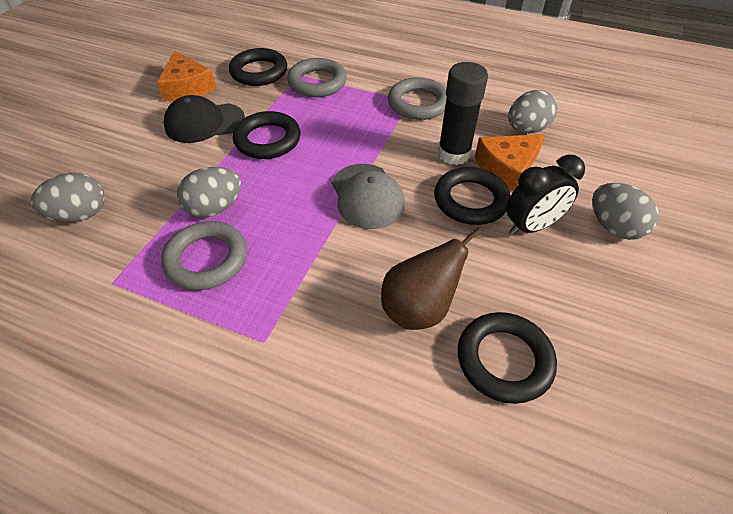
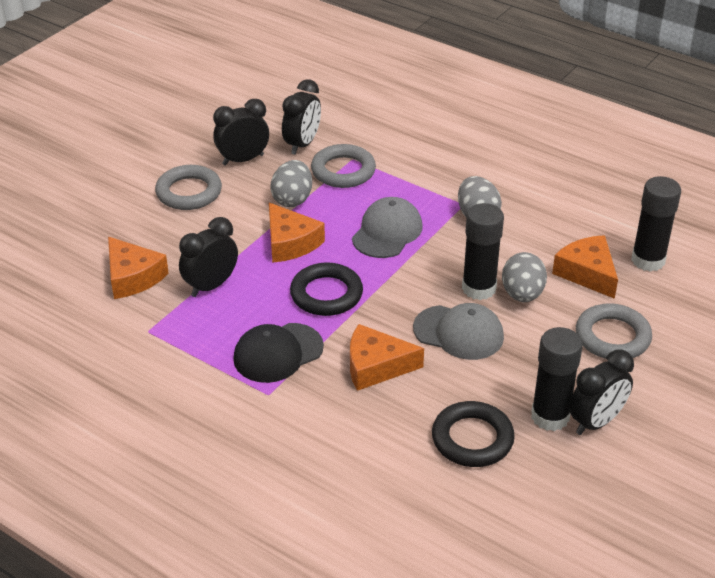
black clock: 1 -> 4
black glue stick: 1 -> 3
black ring: 4 -> 2
brown pear: 1 -> 0
grey cap: 1 -> 2
grey egg: 4 -> 3
orange cheese: 2 -> 4

